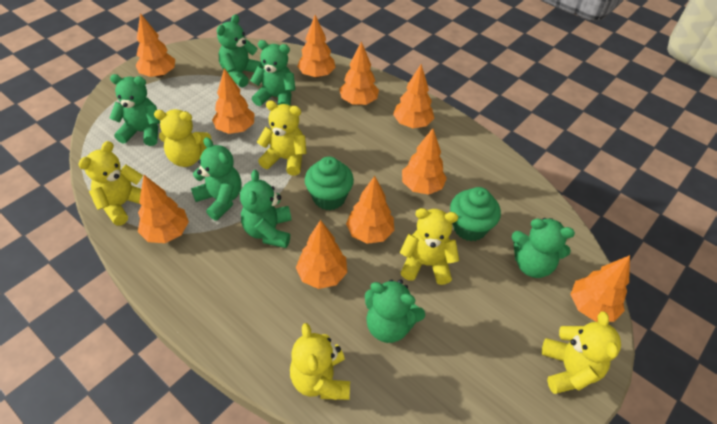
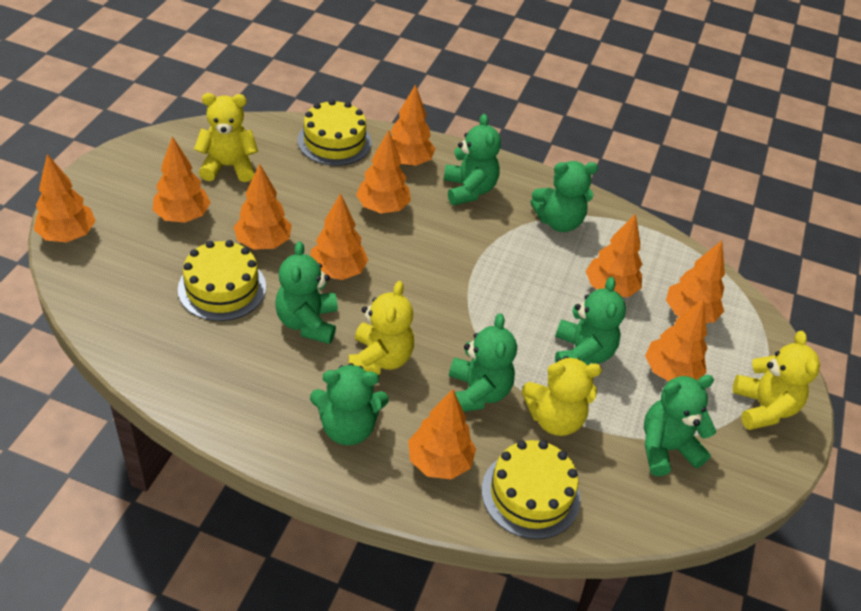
green cupcake: 2 -> 0
yellow cake: 0 -> 3
yellow teddy bear: 6 -> 4

